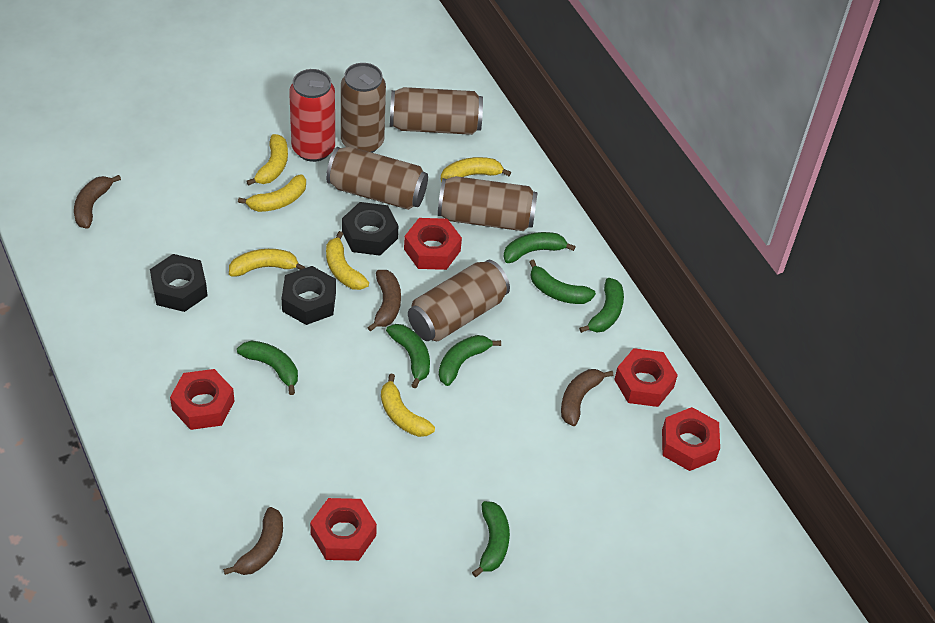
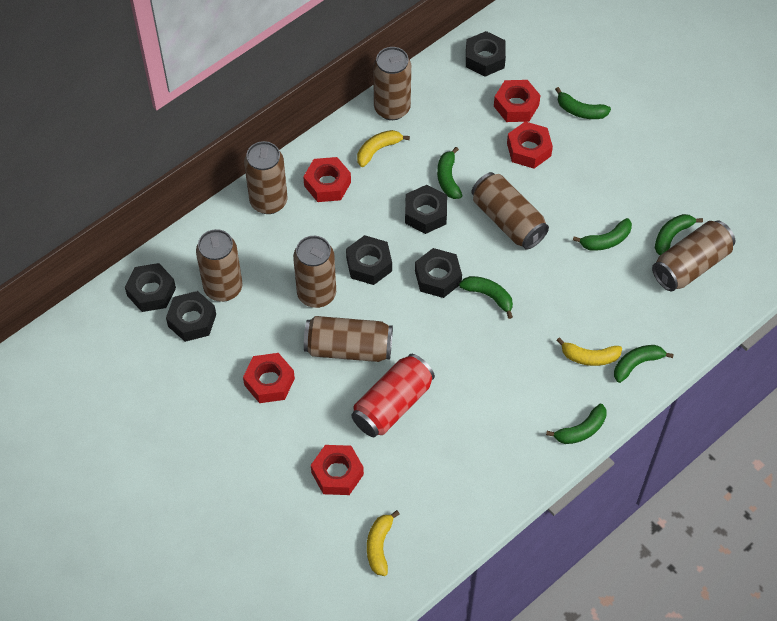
black nut: 3 -> 6
brown banana: 4 -> 0
brown can: 5 -> 7
yellow banana: 6 -> 3

